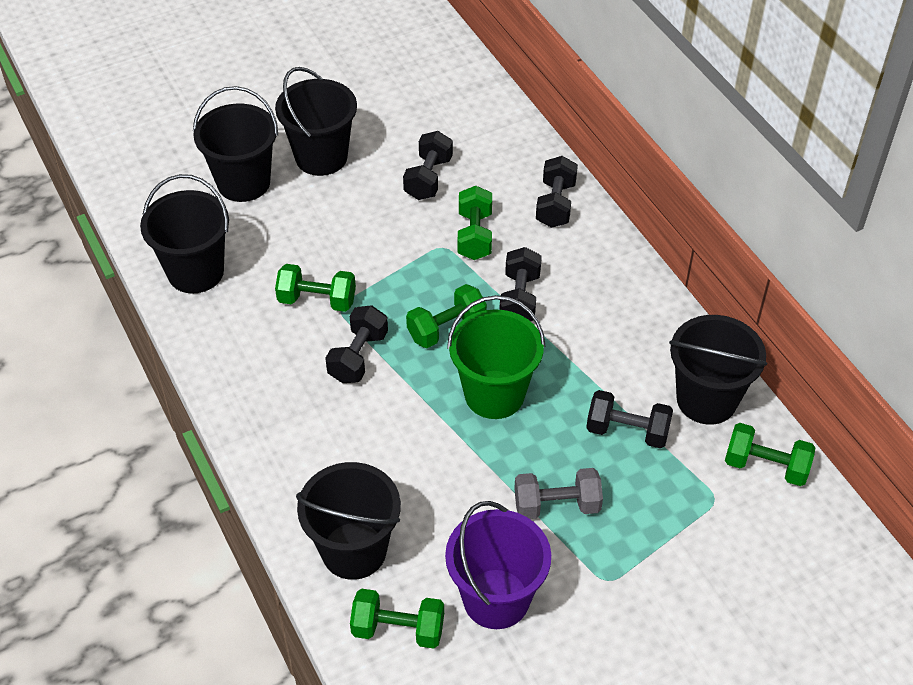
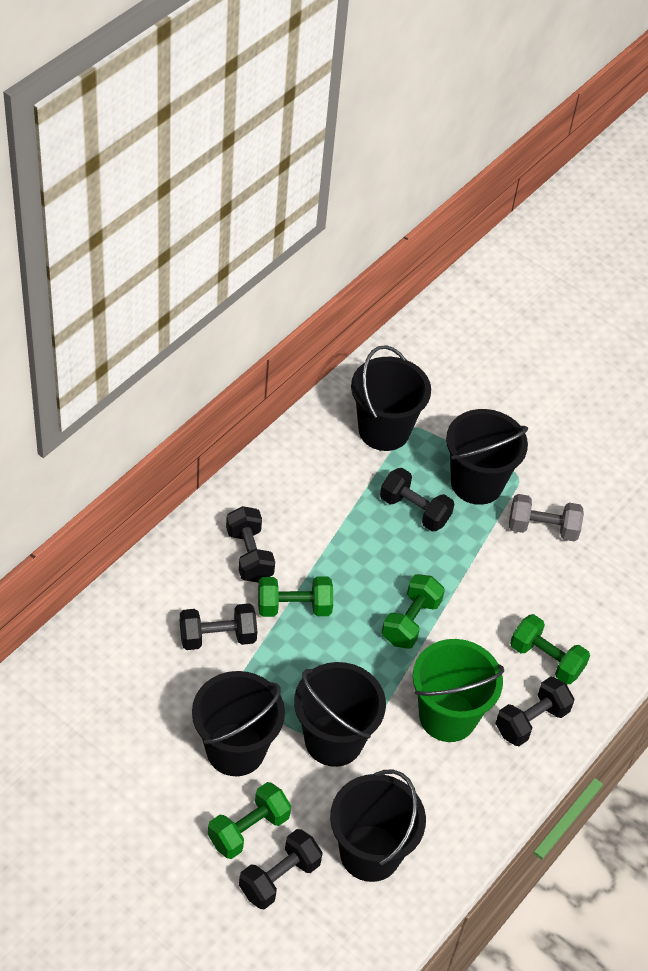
green dumbbell: 5 -> 4
purple bucket: 1 -> 0

